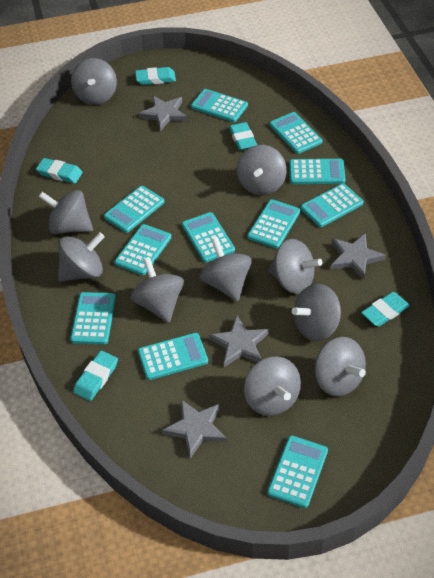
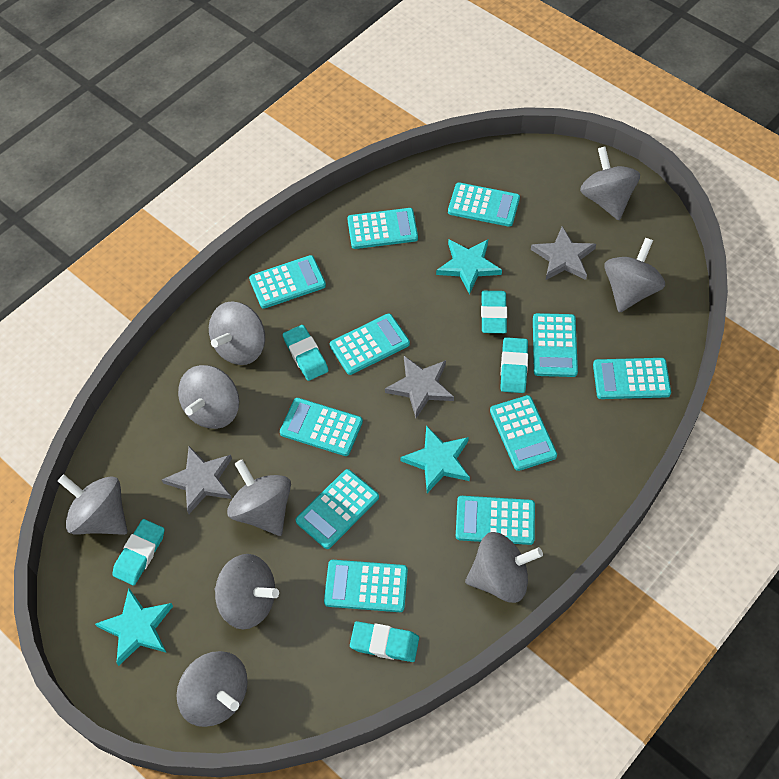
grey spinning top: 10 -> 9
grey star: 4 -> 3
turquoise star: 0 -> 3

